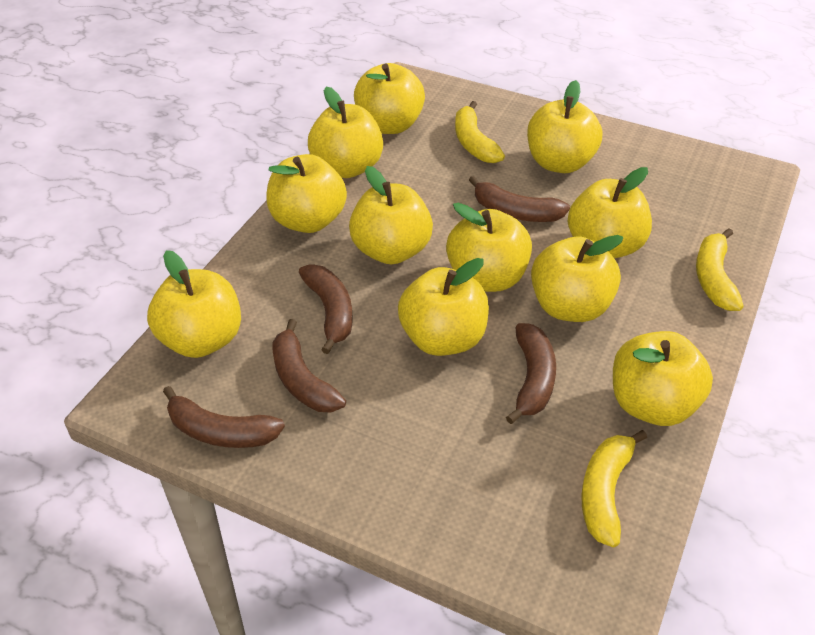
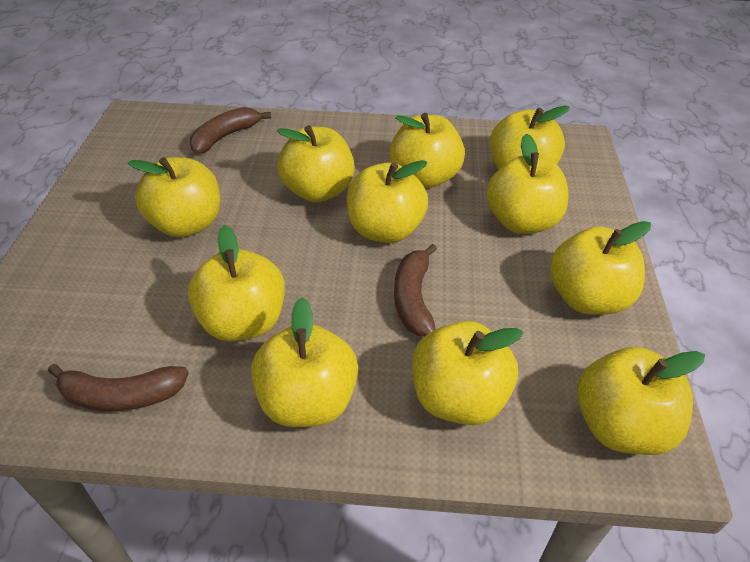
brown banana: 5 -> 3
yellow banana: 3 -> 0

